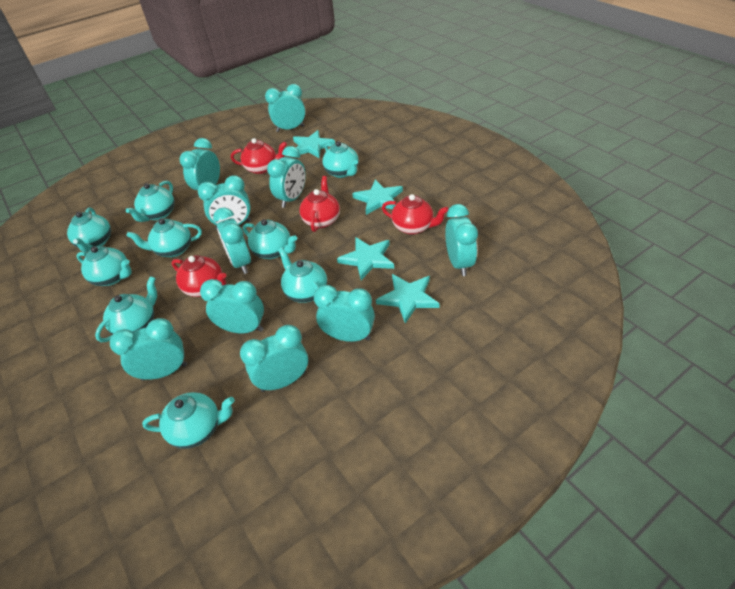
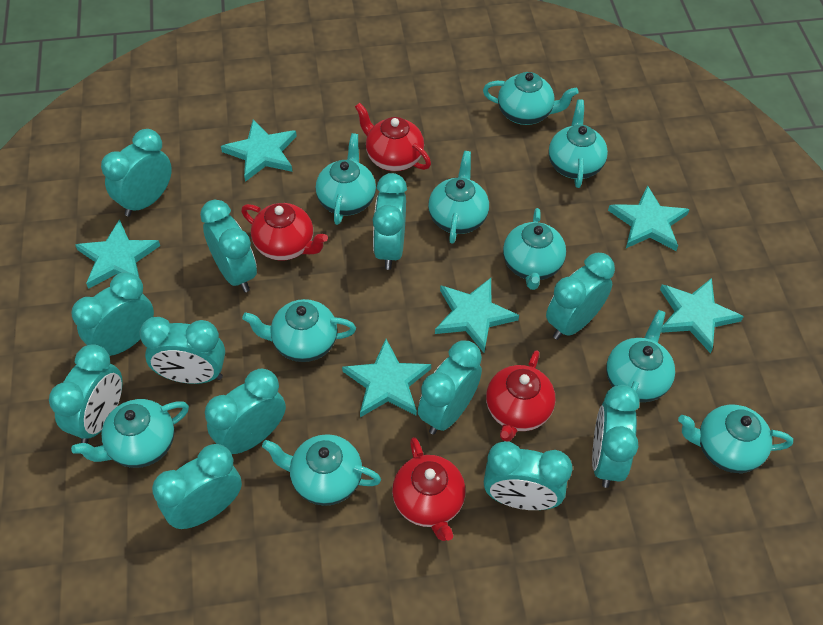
turquoise clock: 10 -> 12
turquoise star: 4 -> 6
turquoise teapot: 9 -> 10

